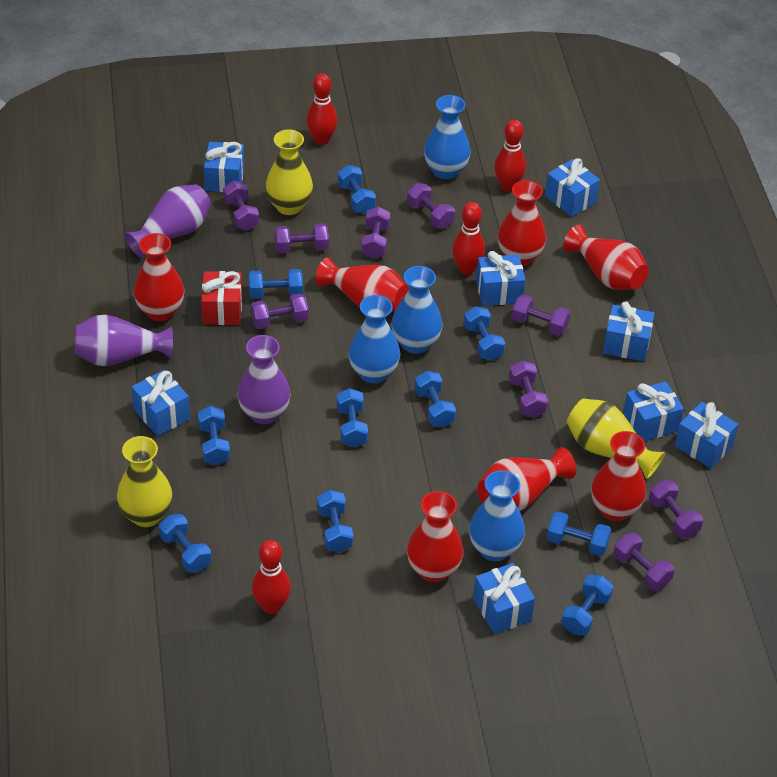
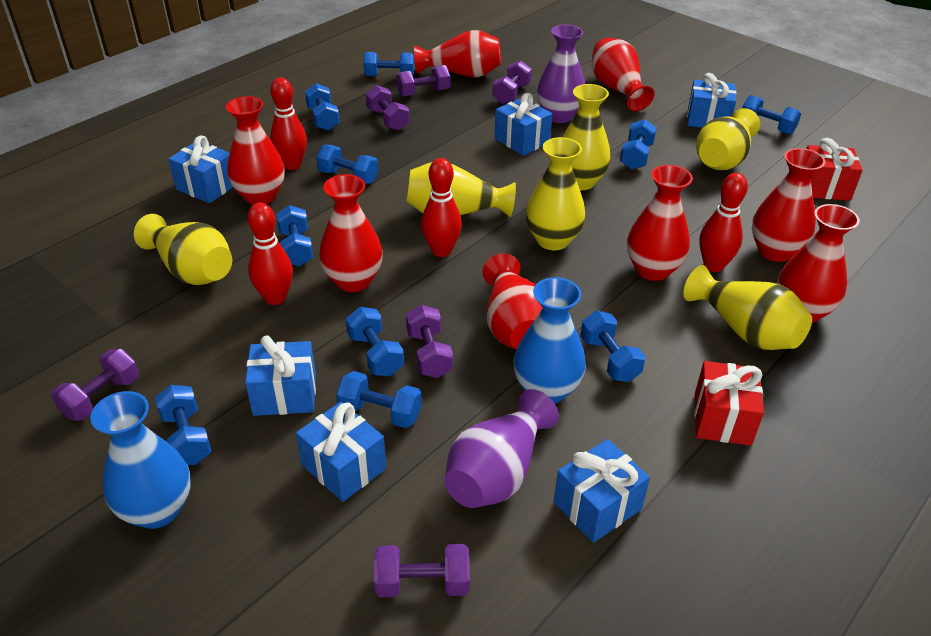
blue gift: 8 -> 6
blue vase: 4 -> 2
purple dumbbell: 9 -> 6
purple vase: 3 -> 2
red gift: 1 -> 2
red vase: 7 -> 8
yellow vase: 3 -> 6

